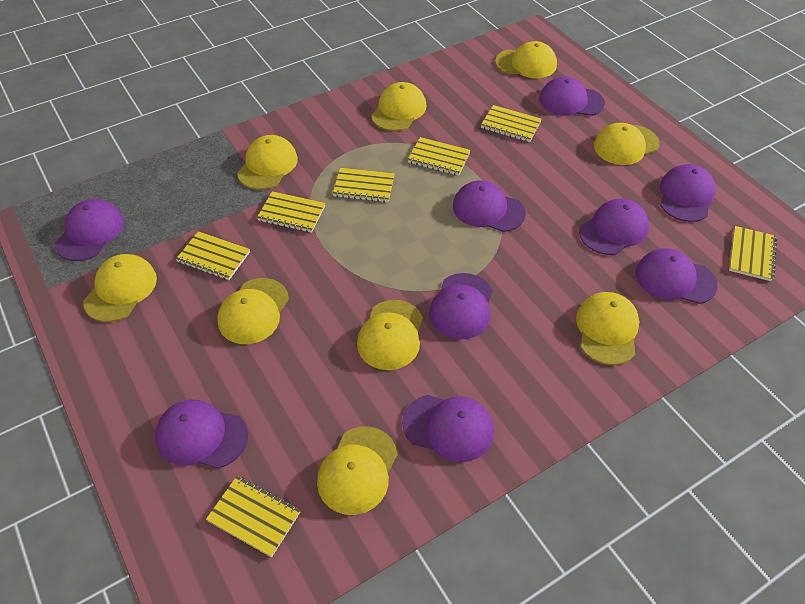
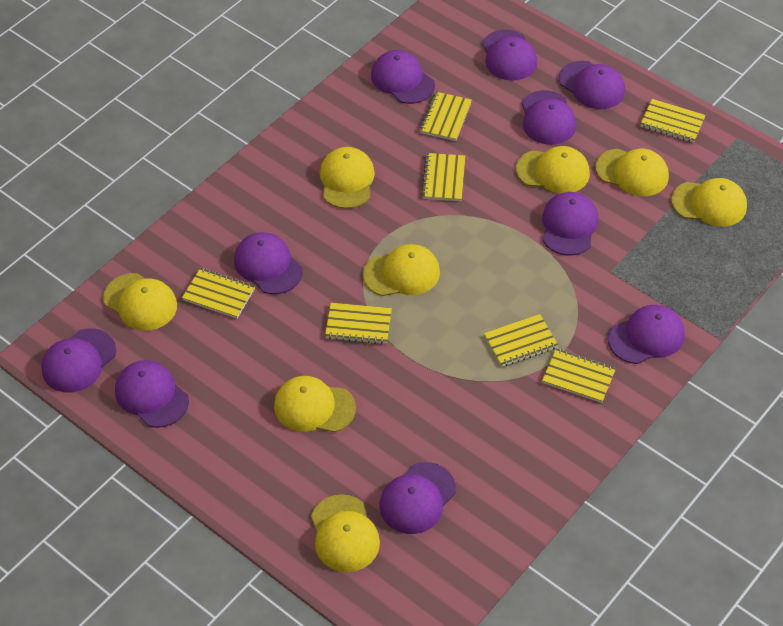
purple cap: 9 -> 10
yellow cap: 9 -> 8

